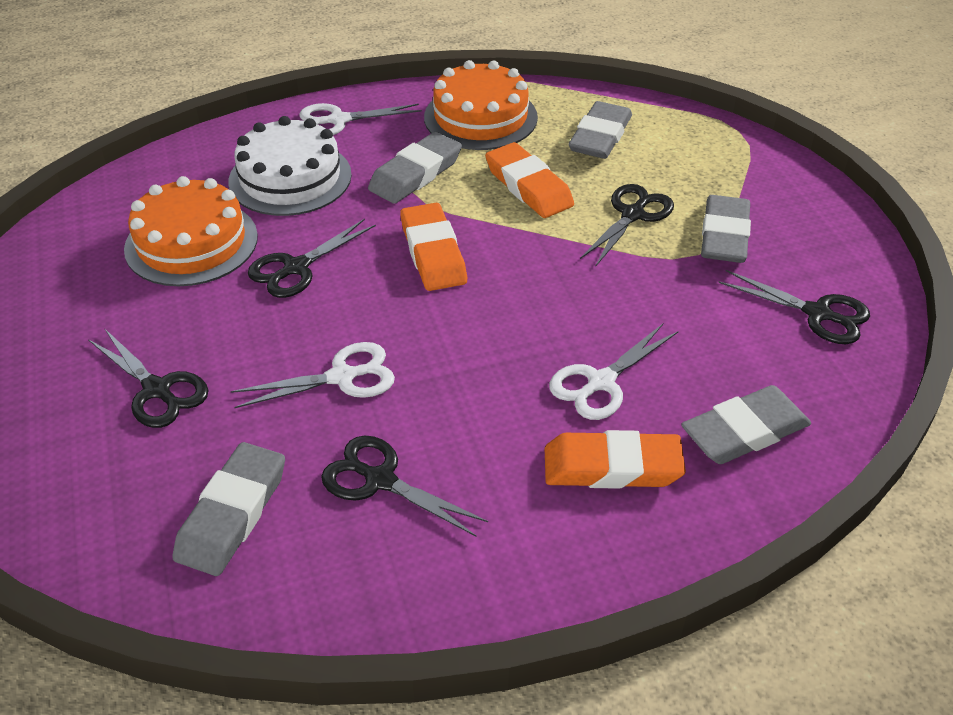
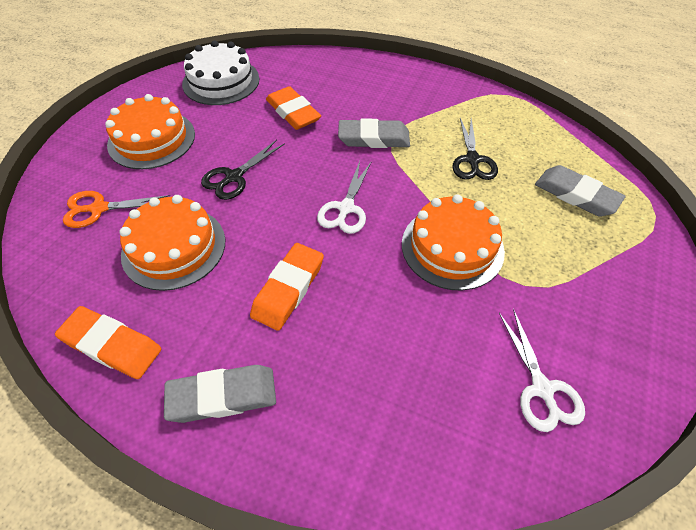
black scissors: 5 -> 2
grey eraser: 5 -> 3
orange cake: 2 -> 3
orange scissors: 0 -> 1
white scissors: 3 -> 2

